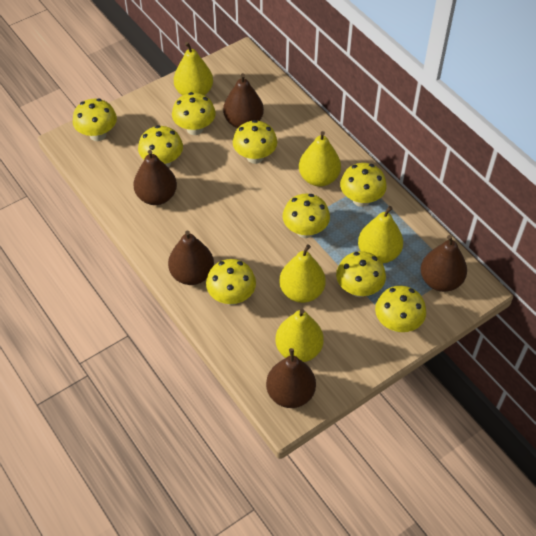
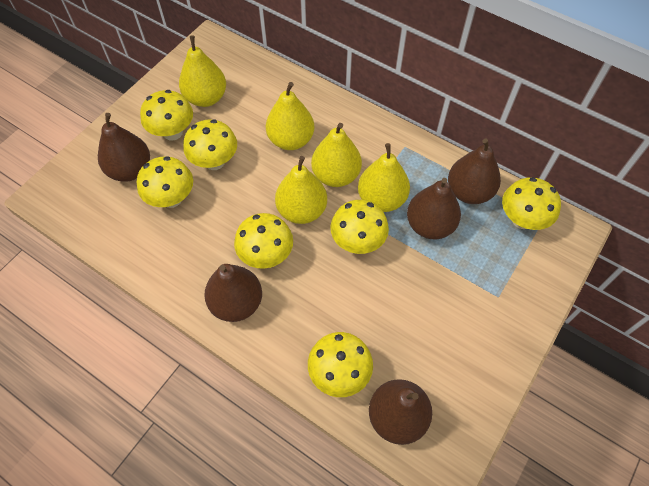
yellow mushroom: 9 -> 7

